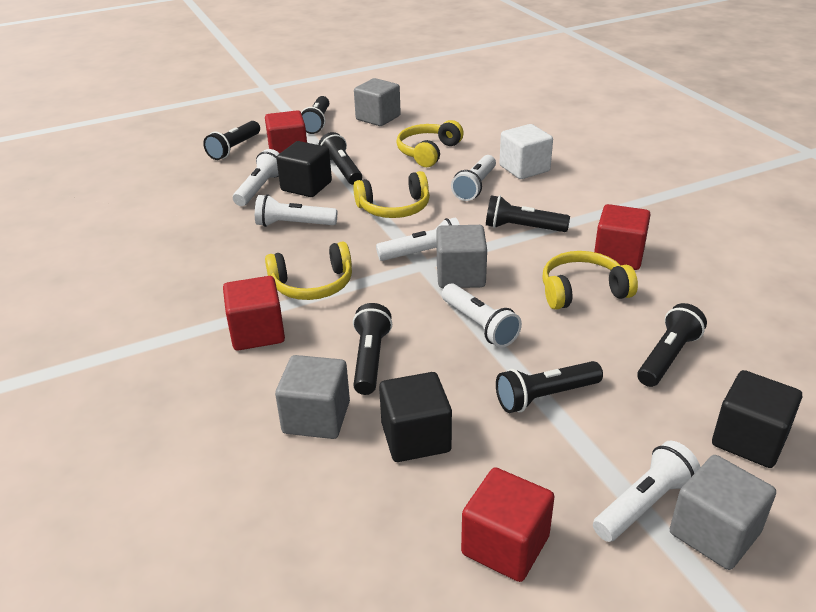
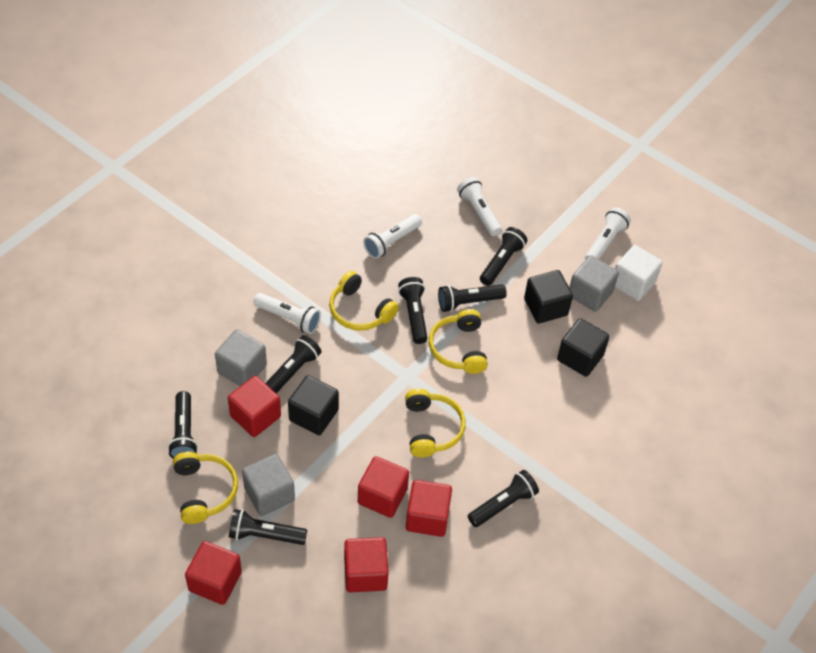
grey cube: 4 -> 3
red cube: 4 -> 5
white flashlight: 6 -> 4

